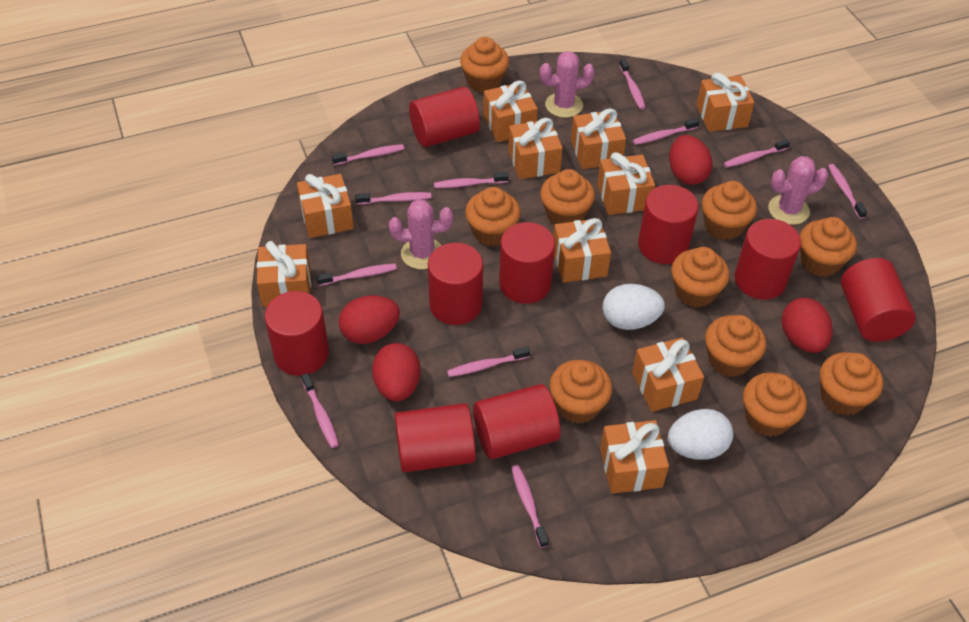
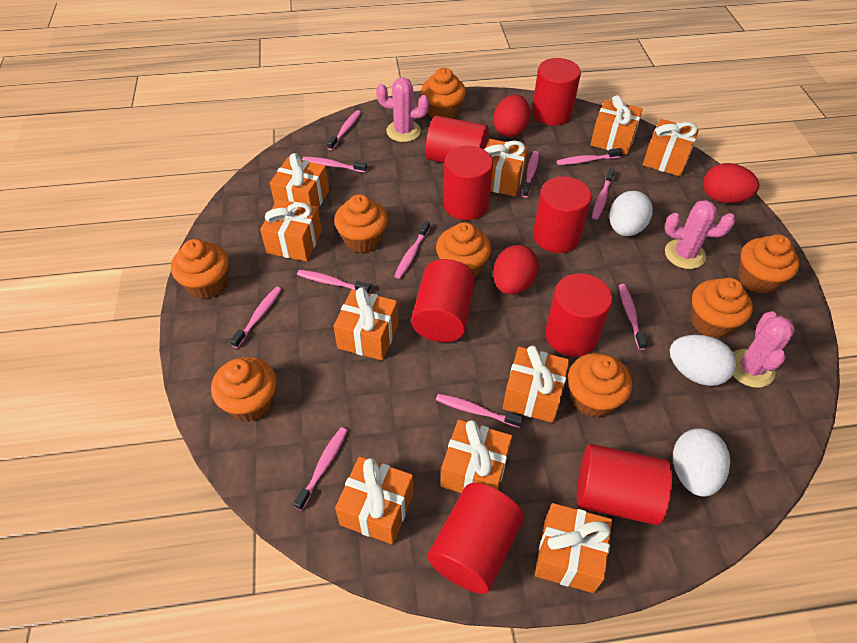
orange cupcake: 10 -> 8
red cylinder: 9 -> 8
red egg: 4 -> 3
white egg: 2 -> 3

